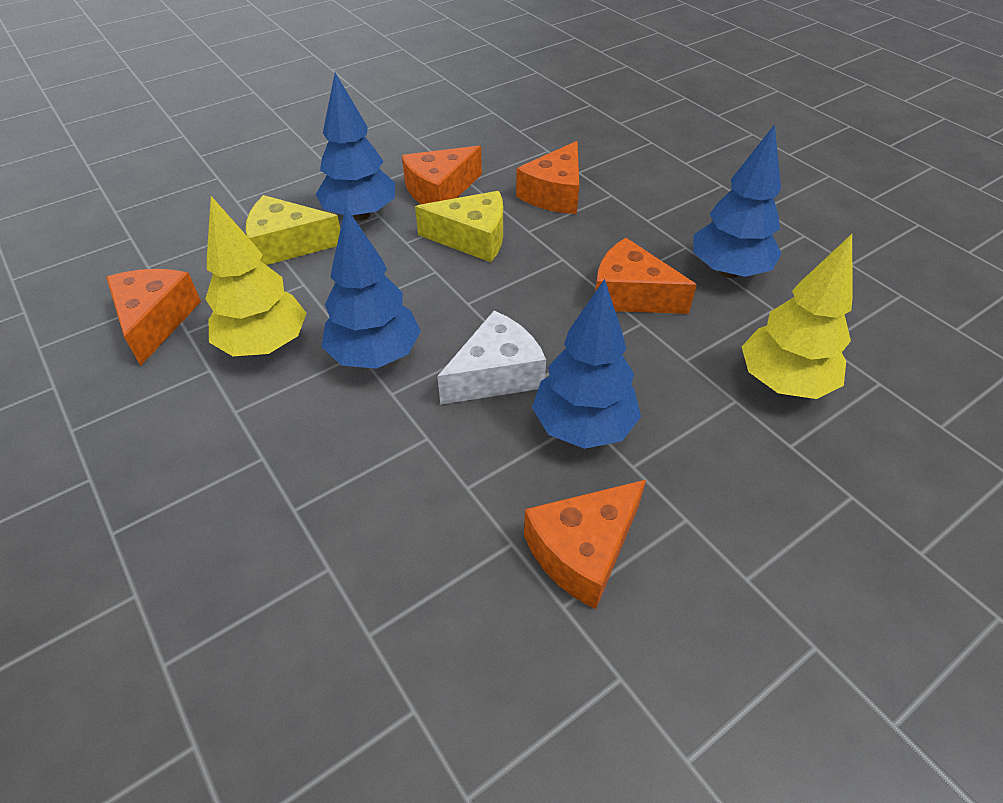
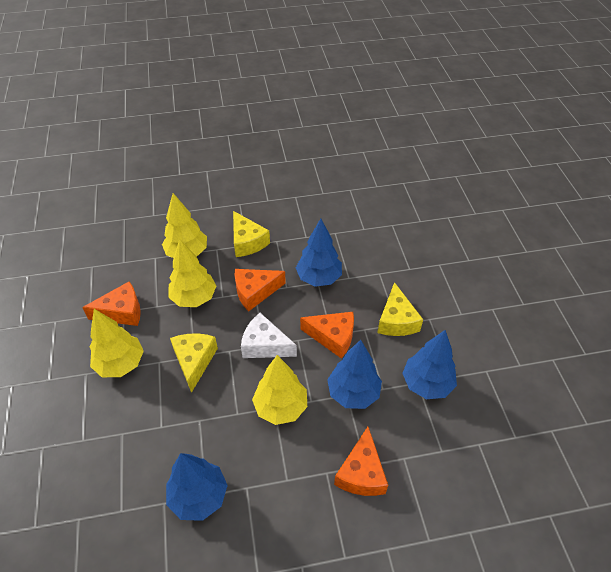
orange cheese: 5 -> 4
yellow cheese: 2 -> 3
yellow tree: 2 -> 4

